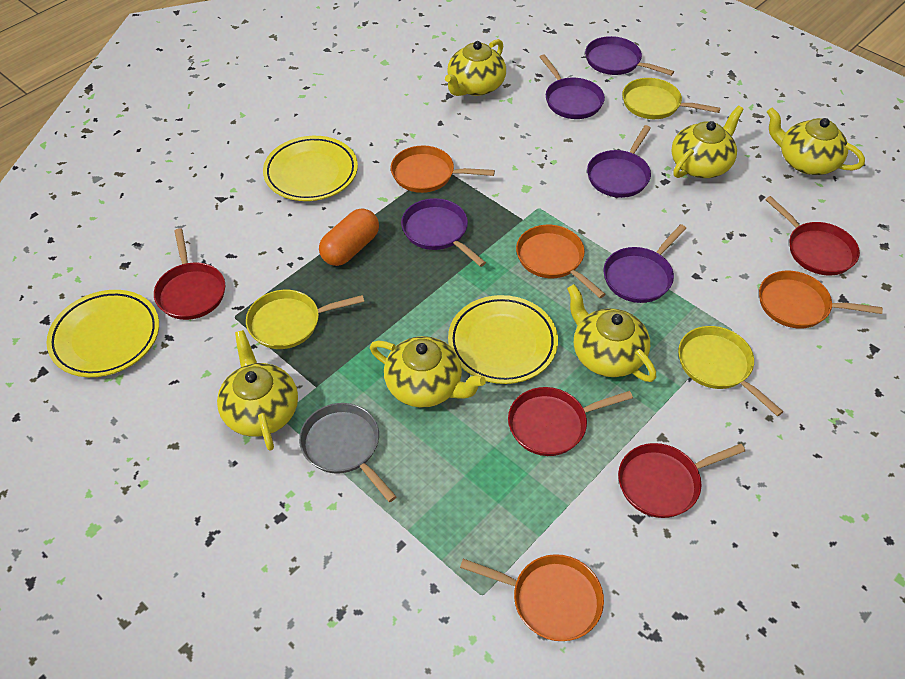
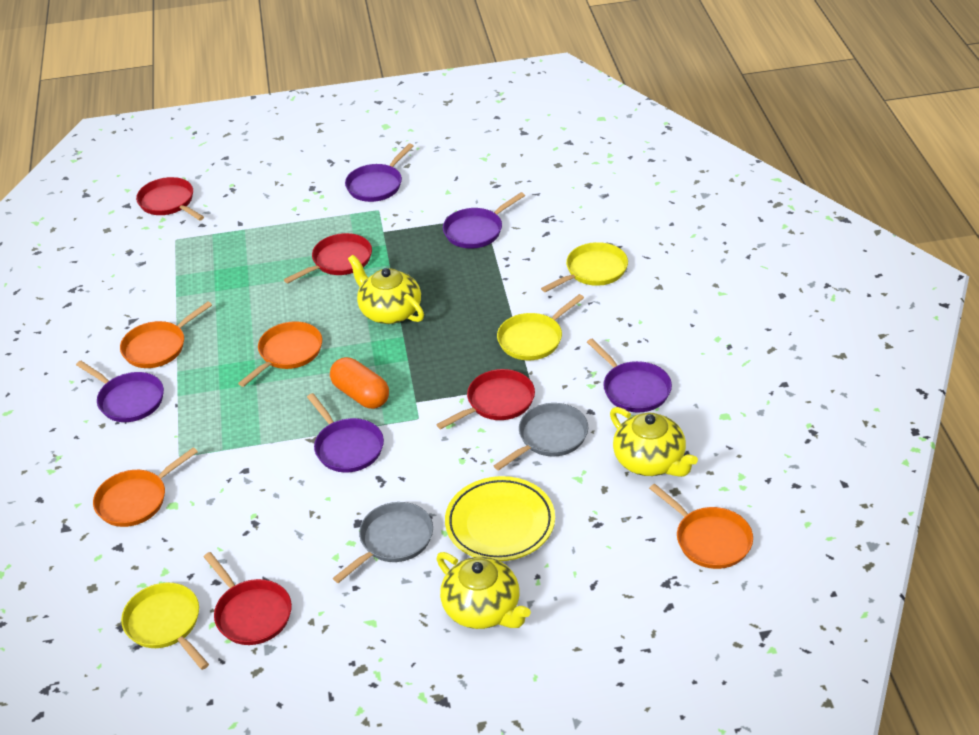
grey pan: 1 -> 2
yellow plate: 3 -> 1
yellow teapot: 6 -> 3

